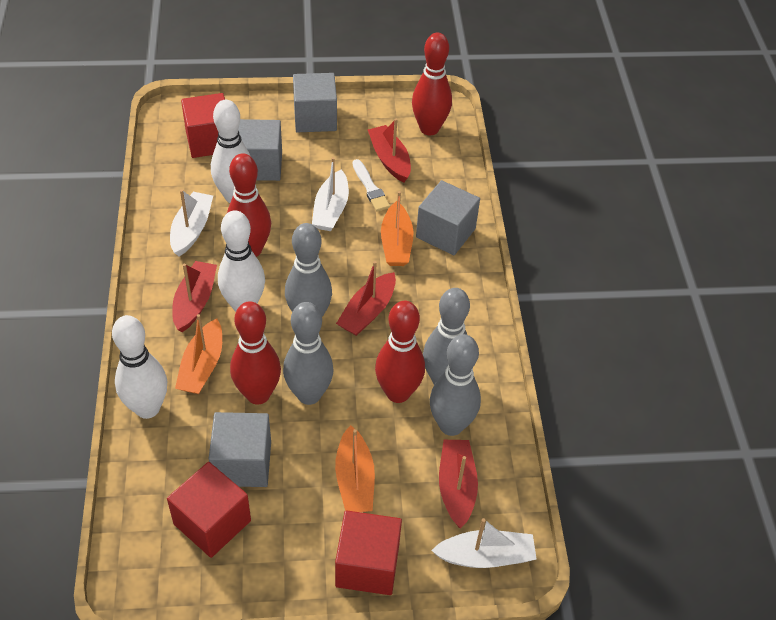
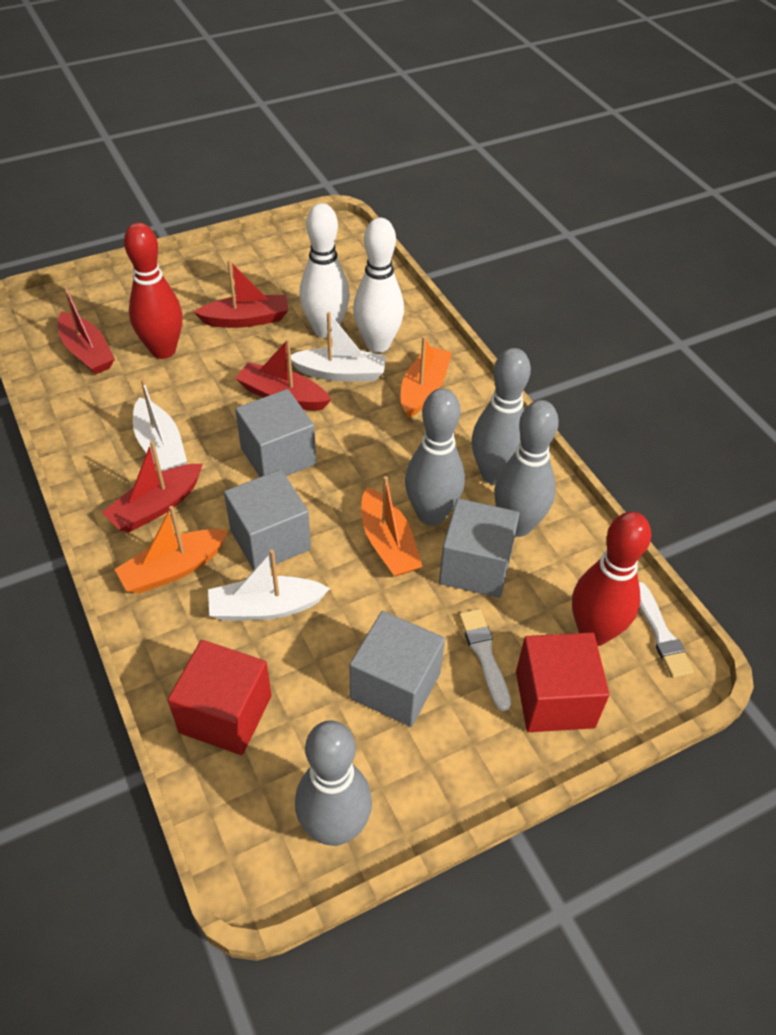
red bowling pin: 4 -> 2
red cube: 3 -> 2
white bowling pin: 3 -> 2
white brush: 1 -> 2

